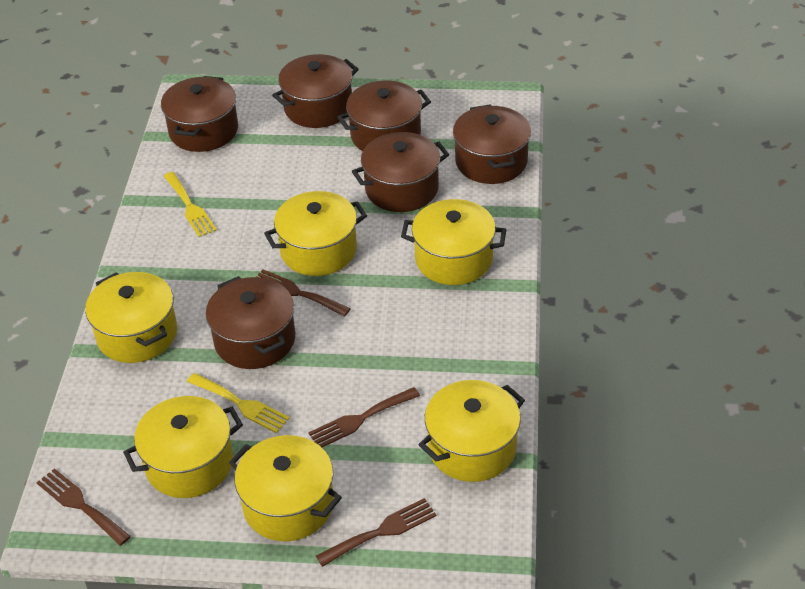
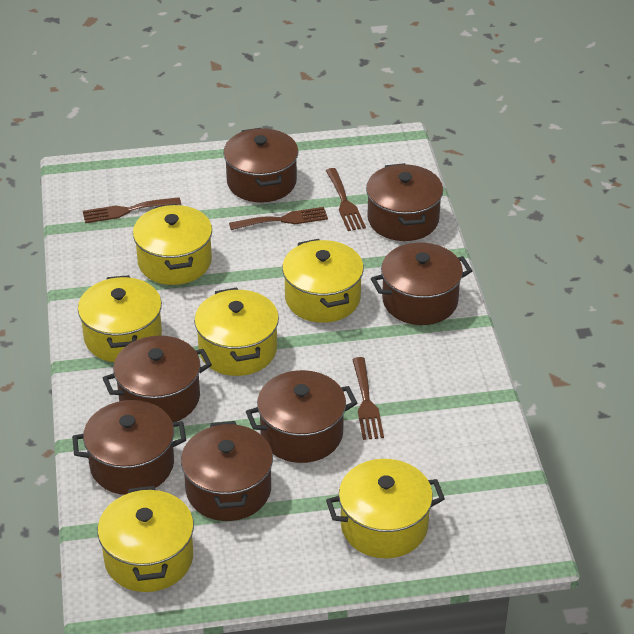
brown pot: 6 -> 7
yellow fork: 2 -> 0

